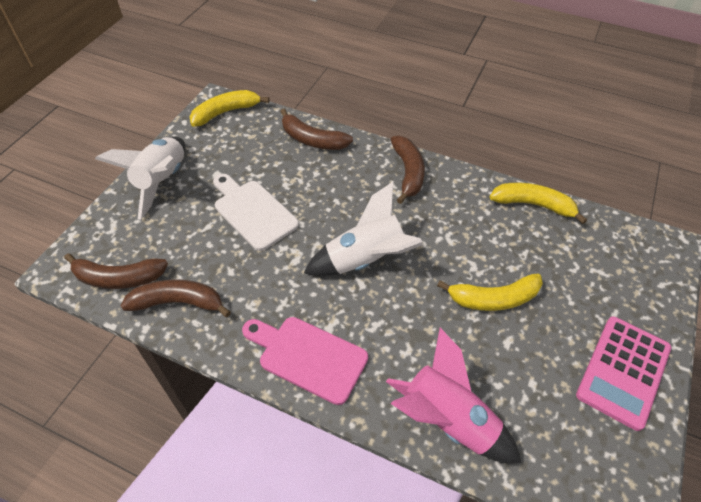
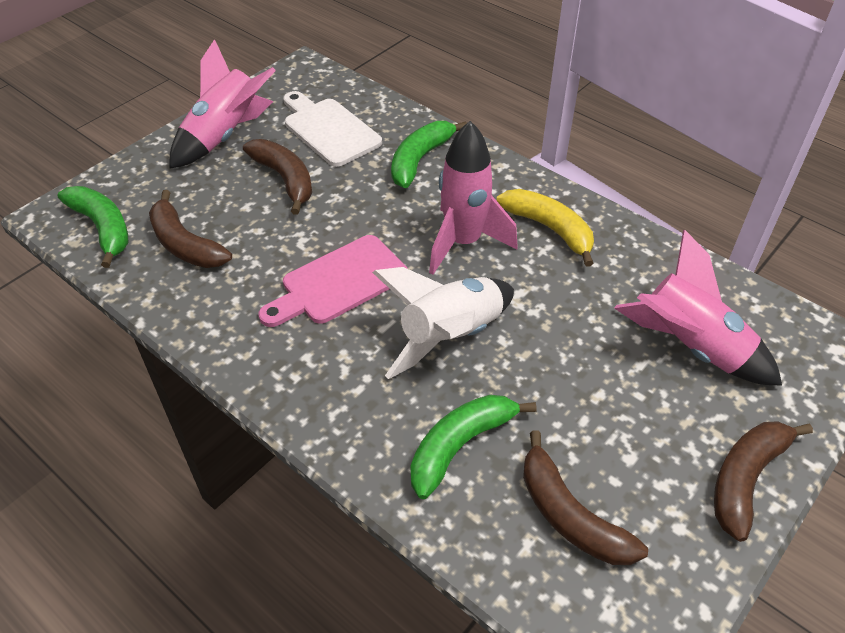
green banana: 0 -> 3
pink calculator: 1 -> 0
pink rocket: 1 -> 3
white rocket: 2 -> 1
yellow banana: 3 -> 1

